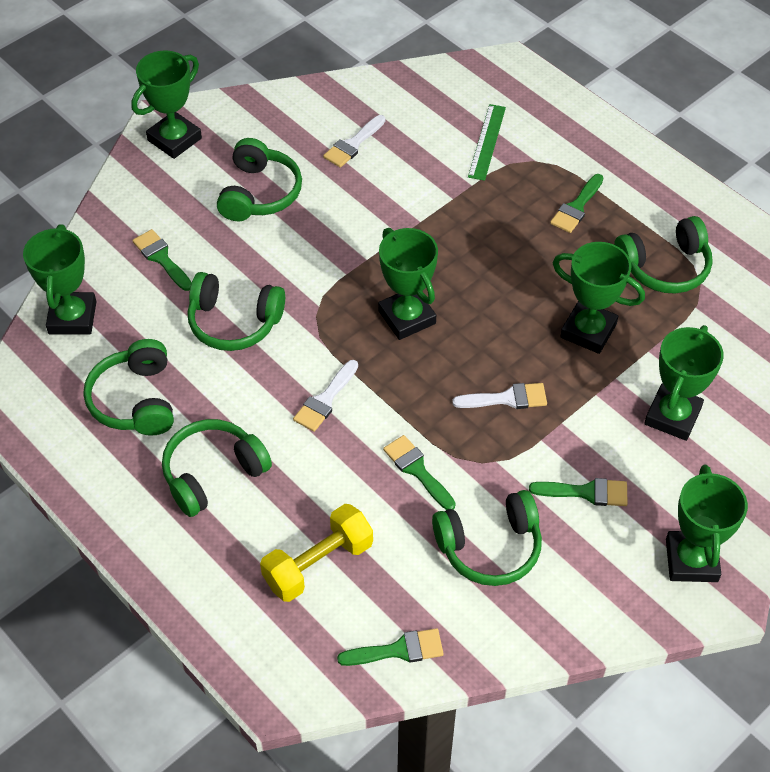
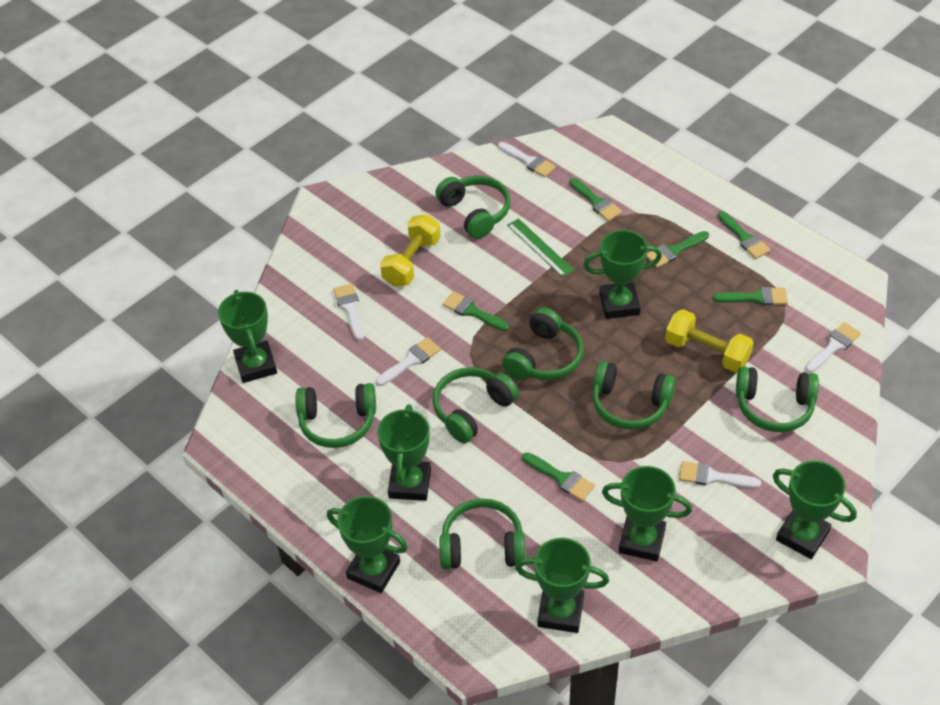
green brush: 5 -> 6
green headphones: 6 -> 7
green trophy: 6 -> 7
white brush: 3 -> 5
yellow dumbbell: 1 -> 2

